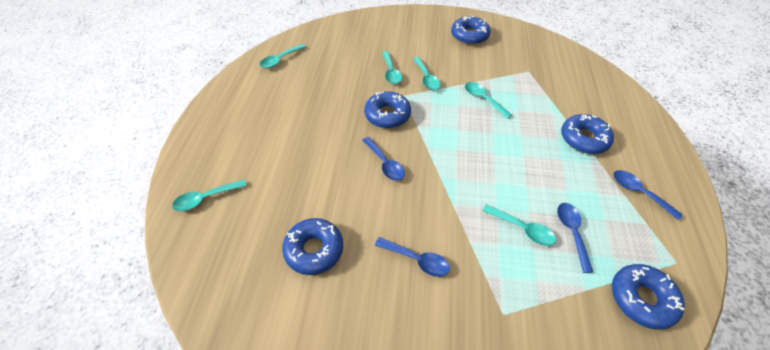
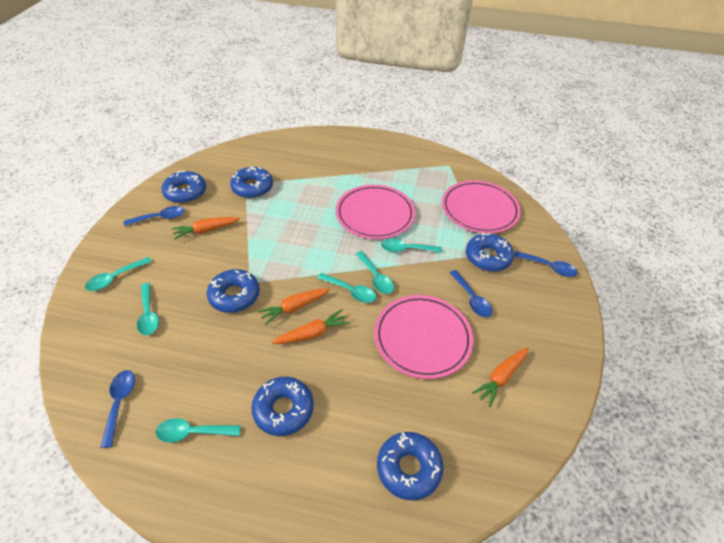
blue donut: 5 -> 6
orange carrot: 0 -> 4
pink plate: 0 -> 3

